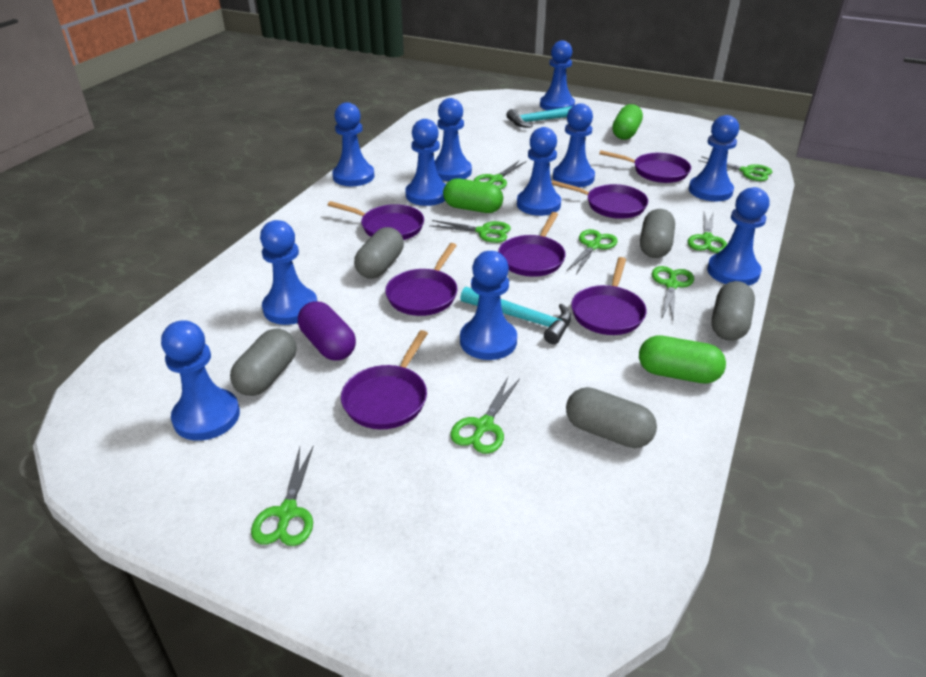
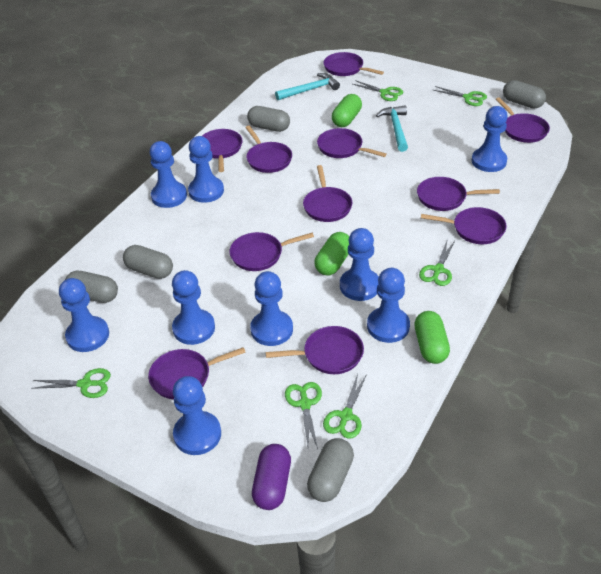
blue pawn: 11 -> 9
green scissors: 8 -> 6
purple pan: 7 -> 11

